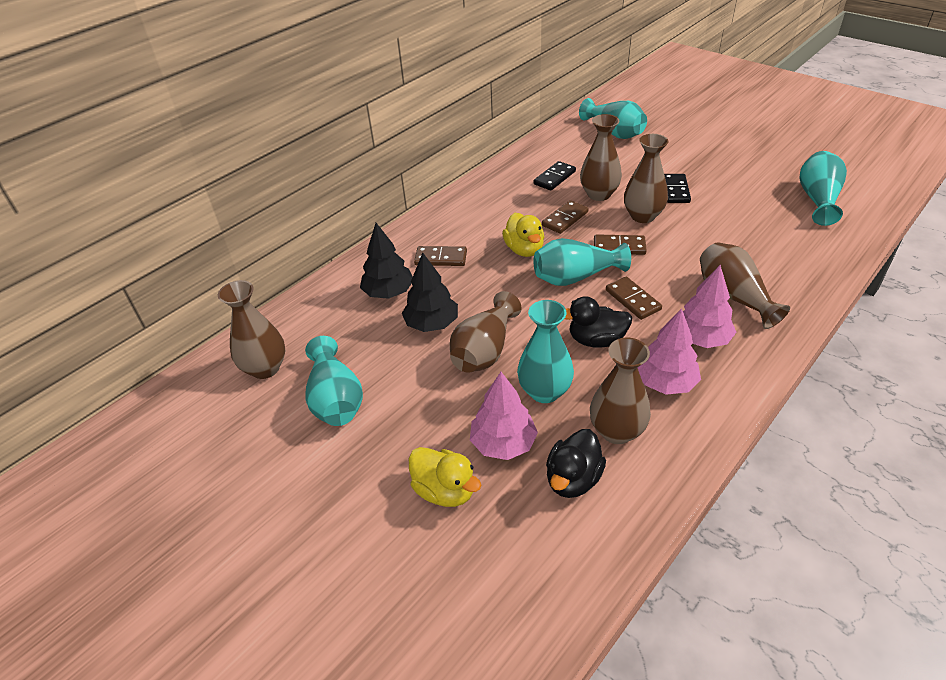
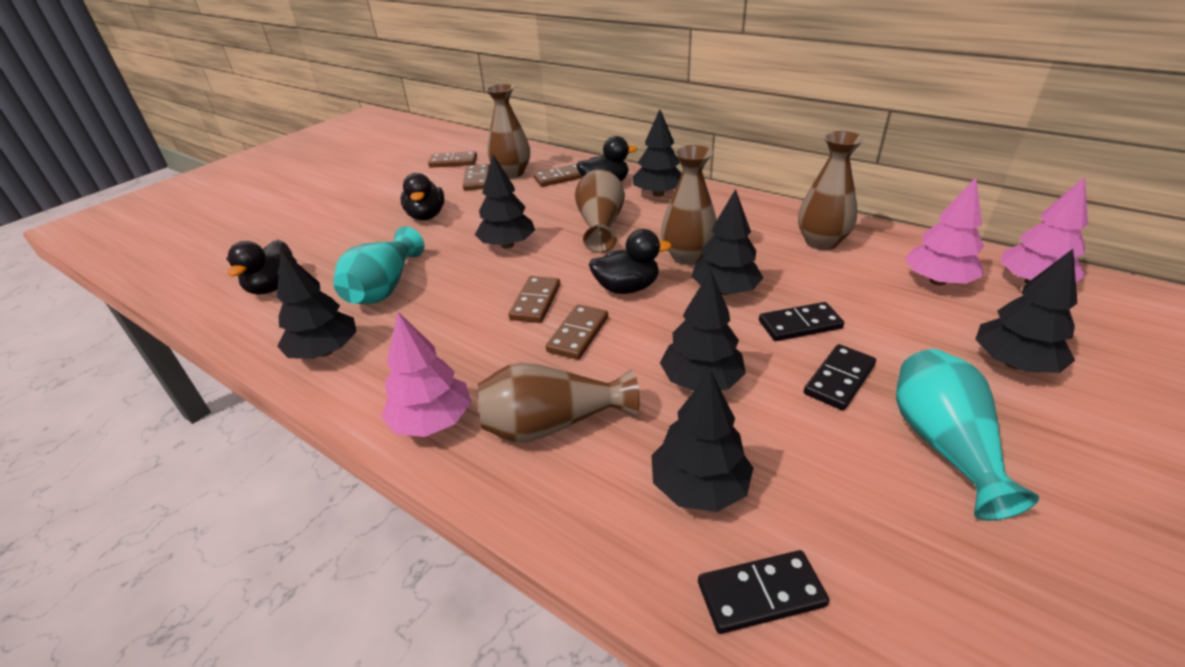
black domino: 2 -> 3
black duck: 2 -> 4
black tree: 2 -> 7
brown domino: 4 -> 5
brown vase: 6 -> 5
turquoise vase: 5 -> 2
yellow duck: 2 -> 0

